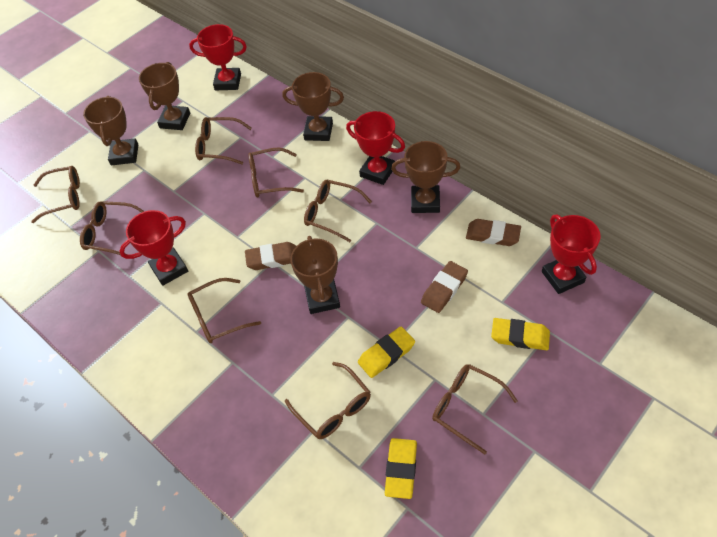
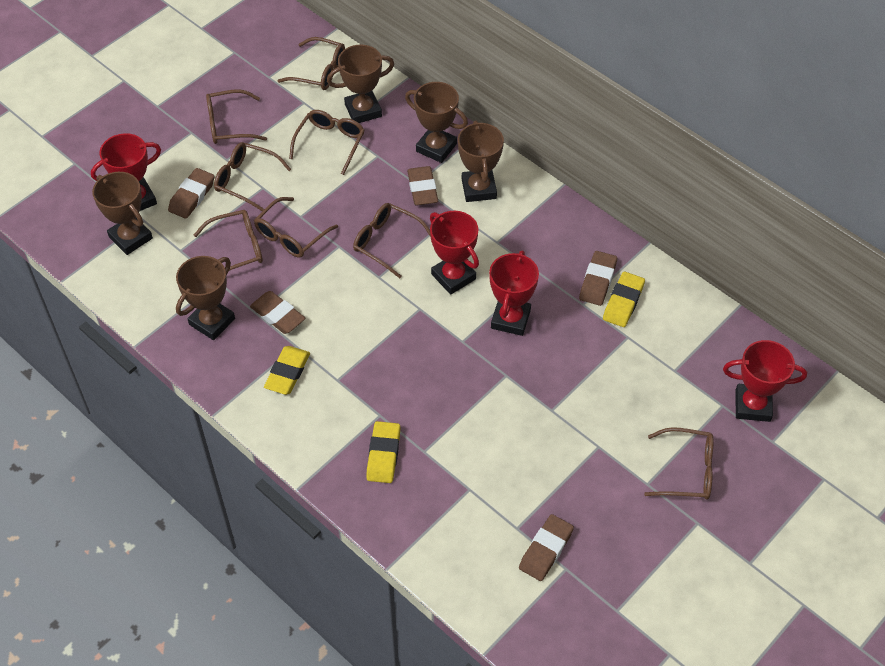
brown eraser: 3 -> 5

